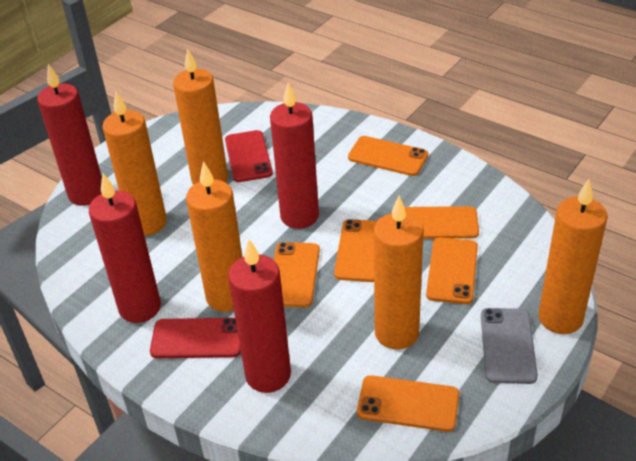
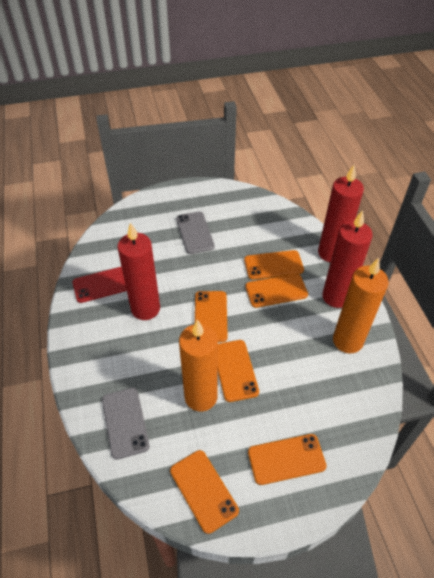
grey phone: 1 -> 2
orange candle: 5 -> 2
red candle: 4 -> 3
red phone: 2 -> 1

